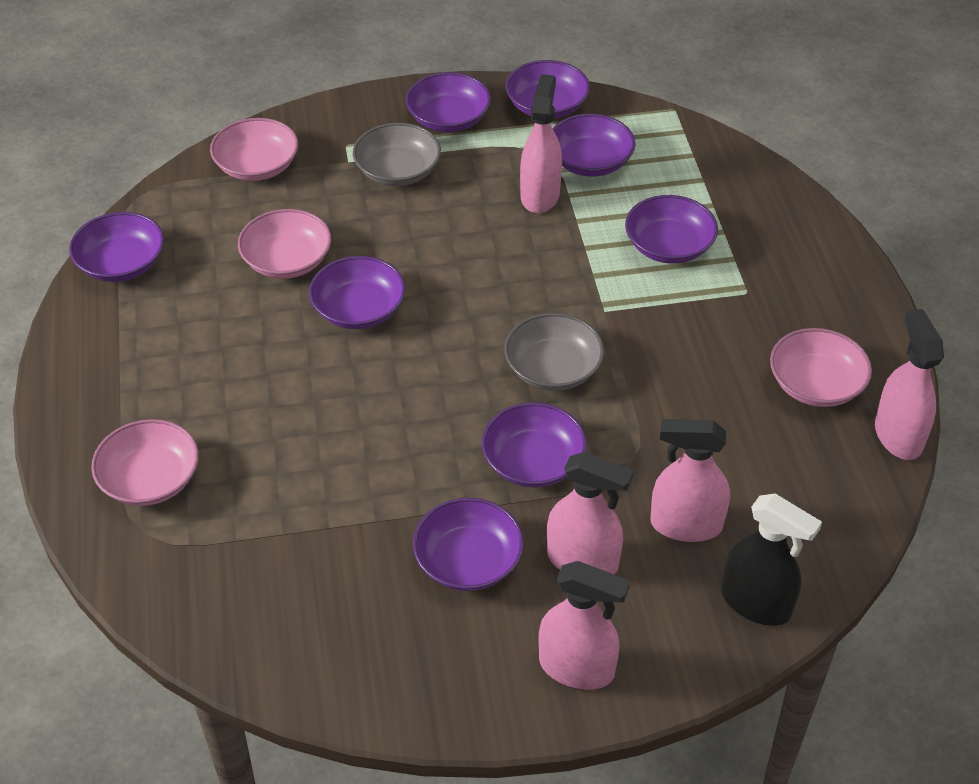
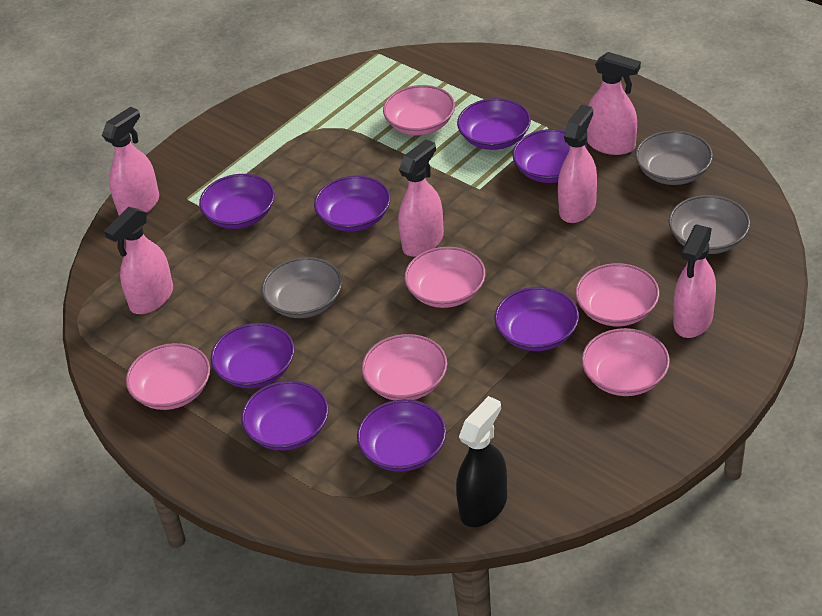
grey bowl: 2 -> 3
pink bowl: 4 -> 6
pink spray bottle: 5 -> 6

